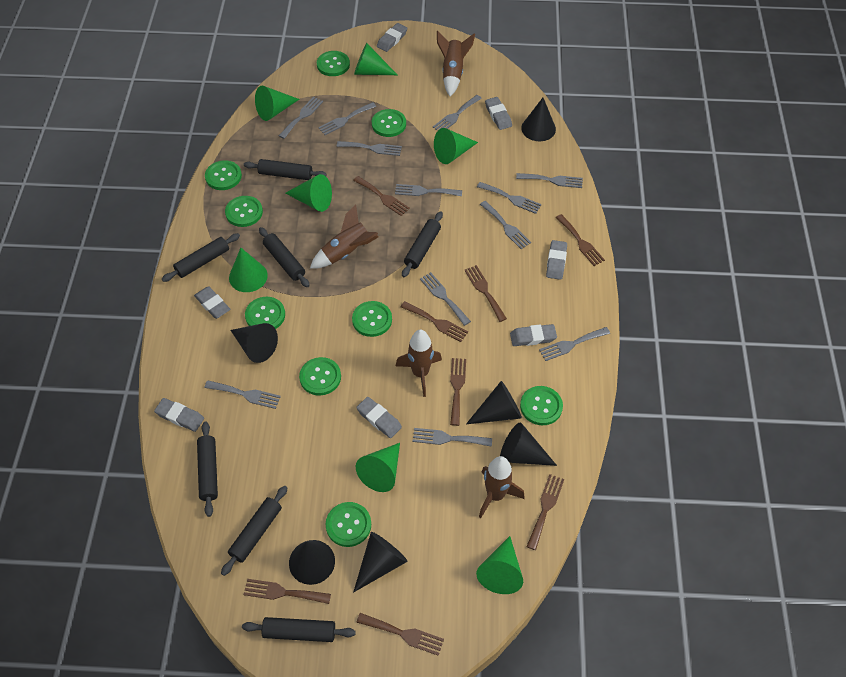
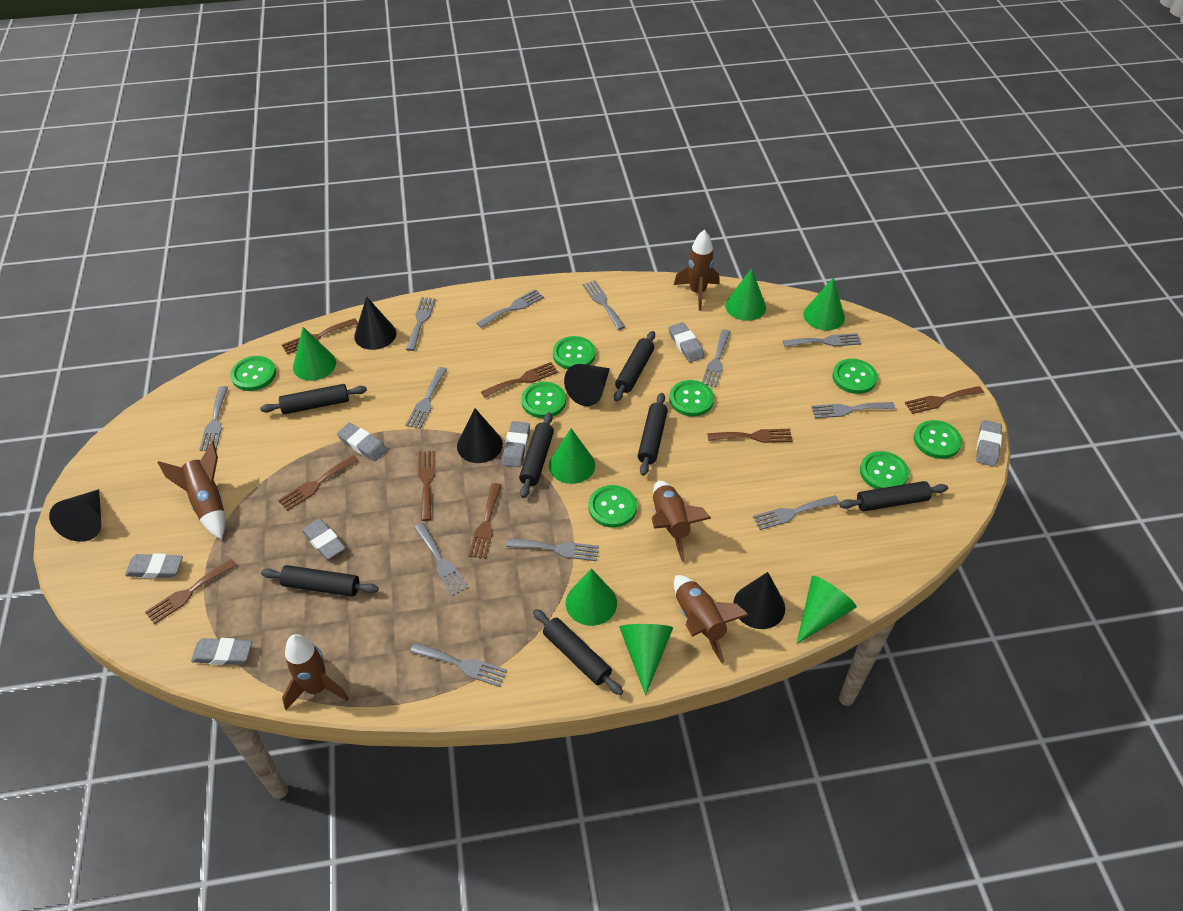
black cone: 6 -> 5
brown rocket: 4 -> 5
green button: 9 -> 8

